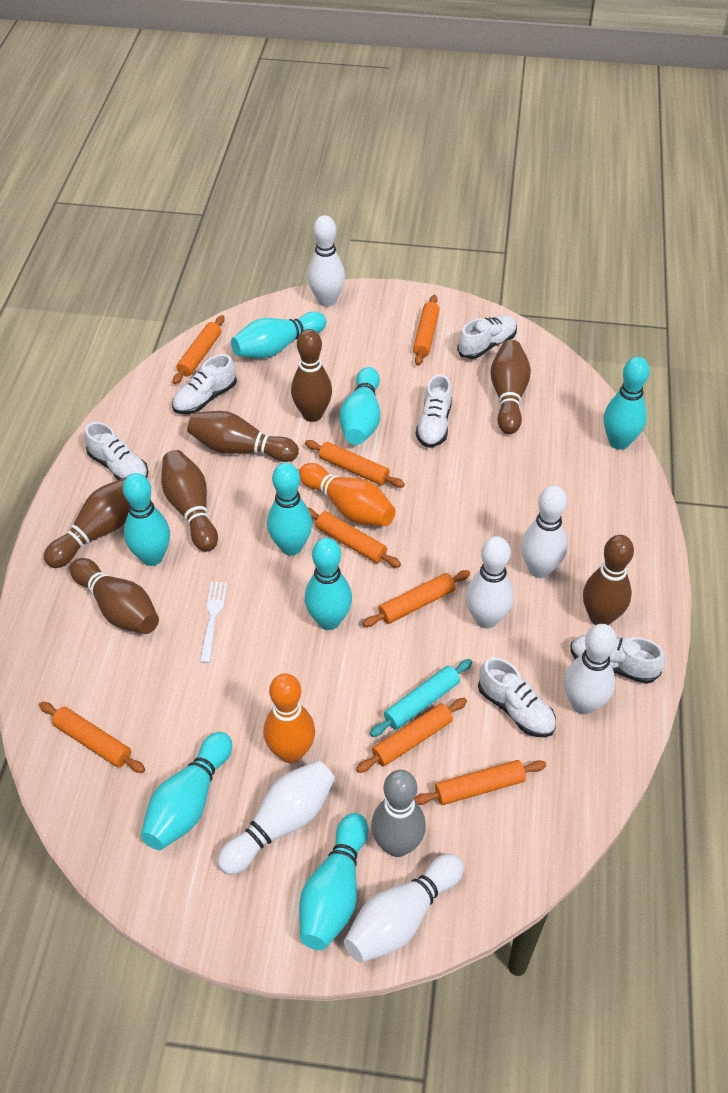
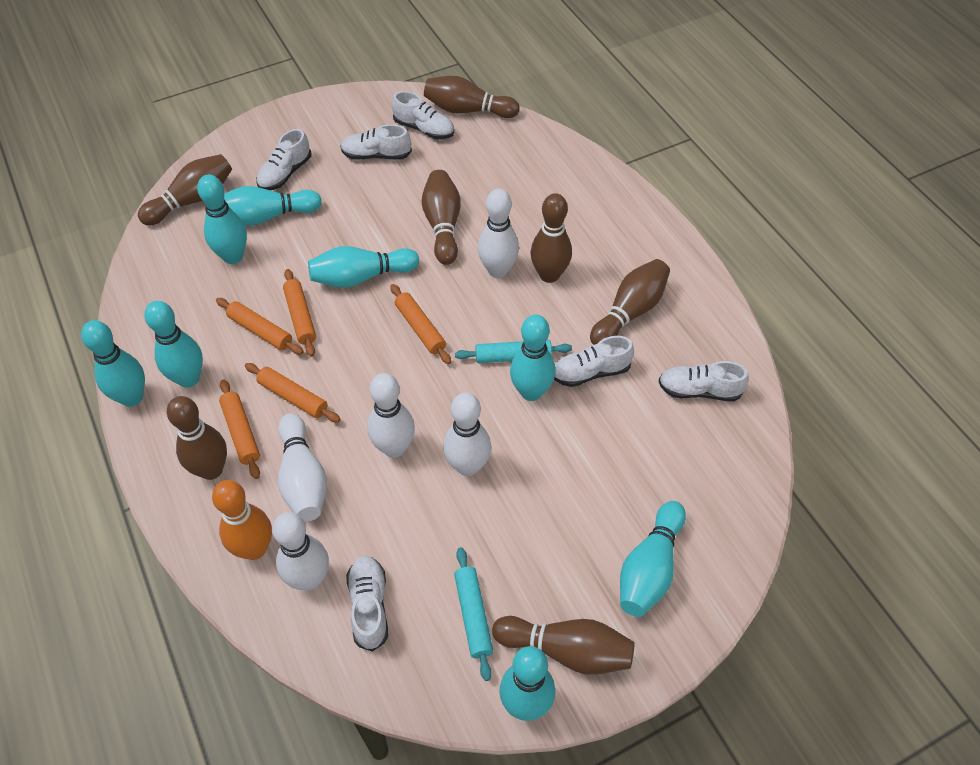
grey bowling pin: 1 -> 0
orange bowling pin: 2 -> 1
orange rolling pin: 8 -> 5
turquoise rolling pin: 1 -> 2
white bowling pin: 6 -> 5
white fork: 1 -> 0

